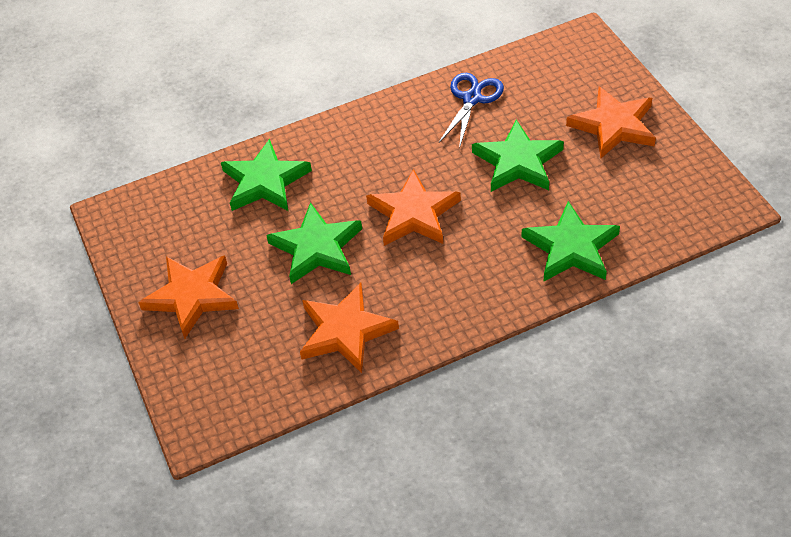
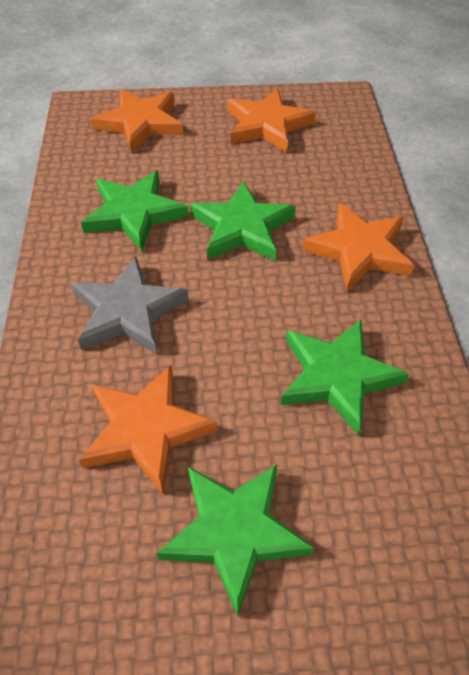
blue scissors: 1 -> 0
grey star: 0 -> 1

